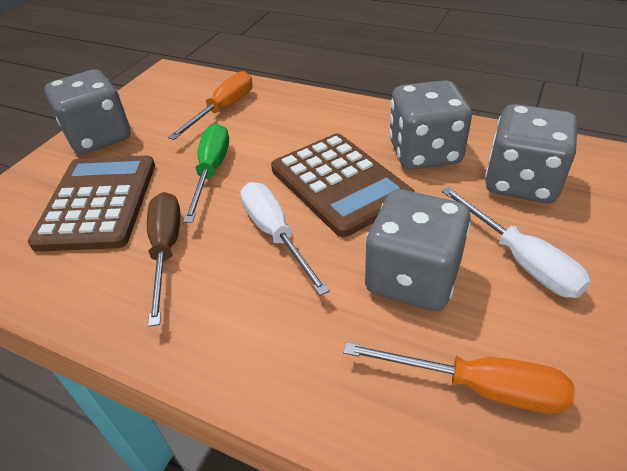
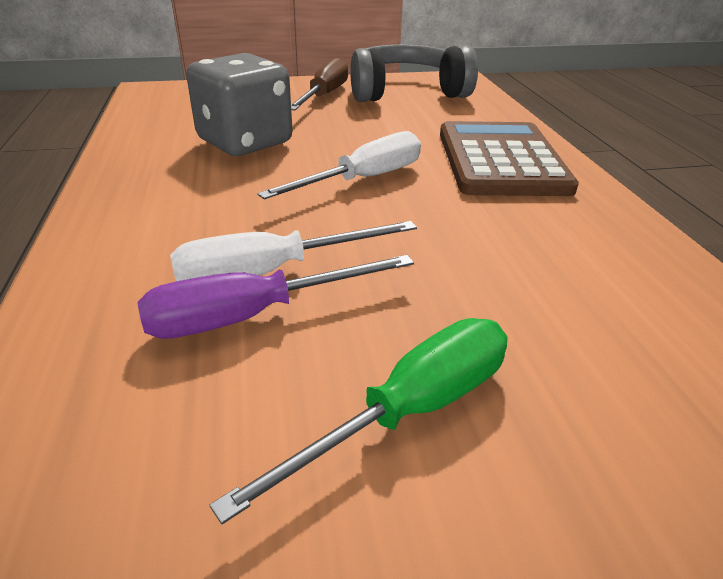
brown calculator: 2 -> 1
grey dice: 4 -> 1
grey headphones: 0 -> 1
orange screwdriver: 2 -> 0
purple screwdriver: 0 -> 1

